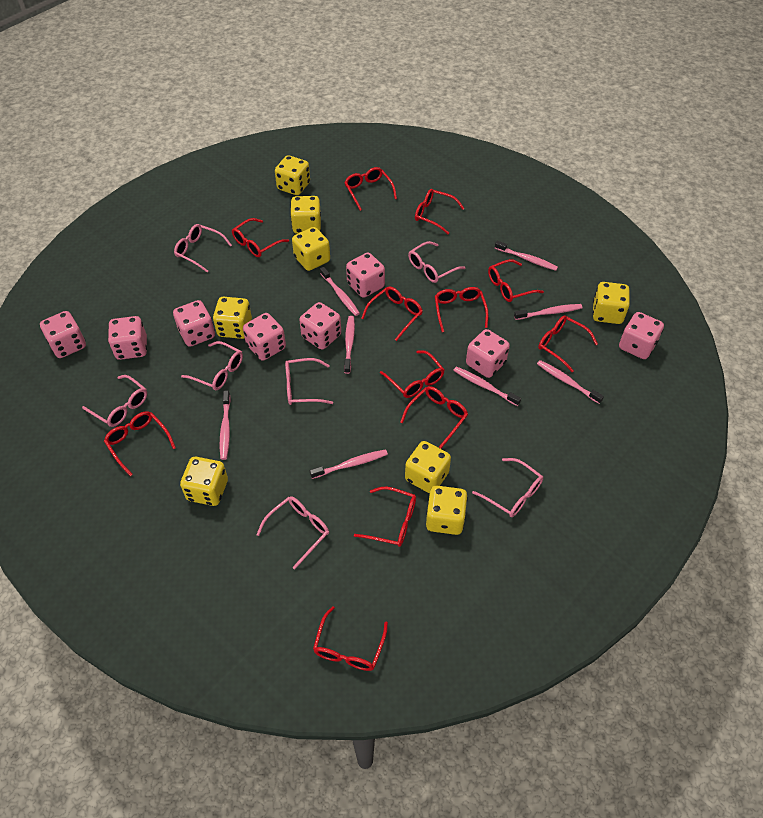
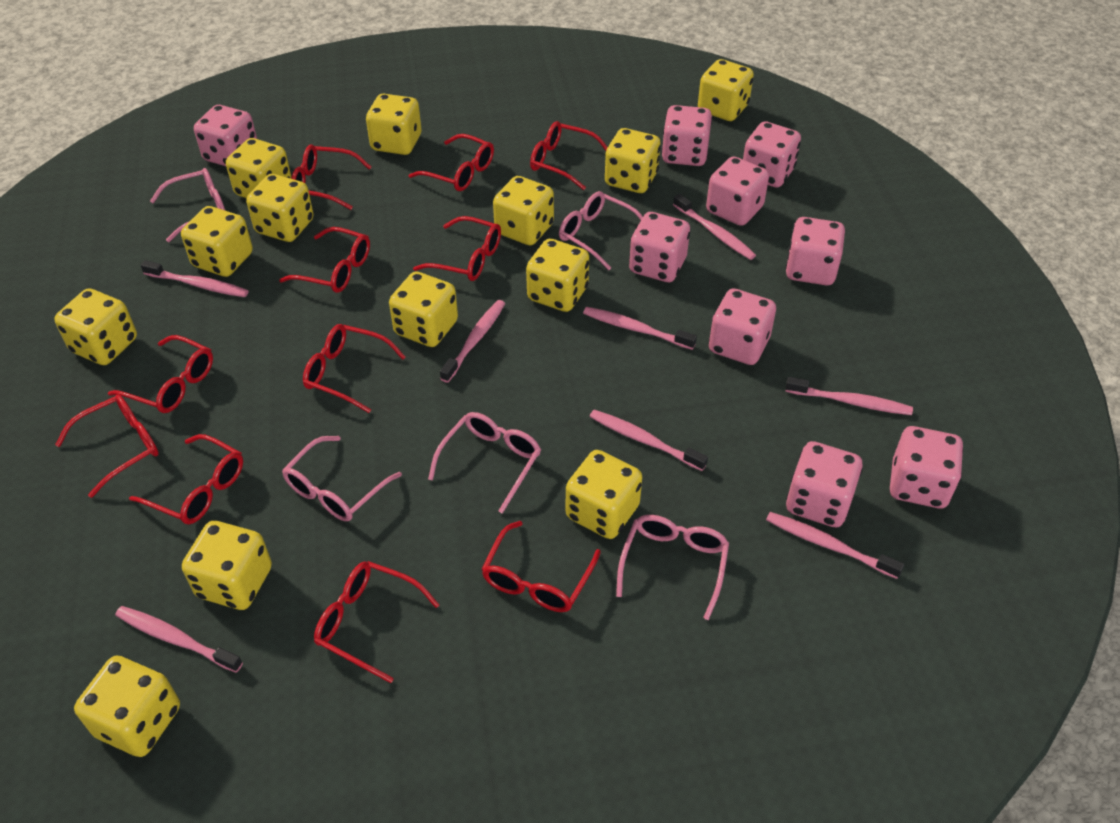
pink dice: 8 -> 9
pink glasses: 7 -> 5
red glasses: 12 -> 11
yellow dice: 8 -> 13

